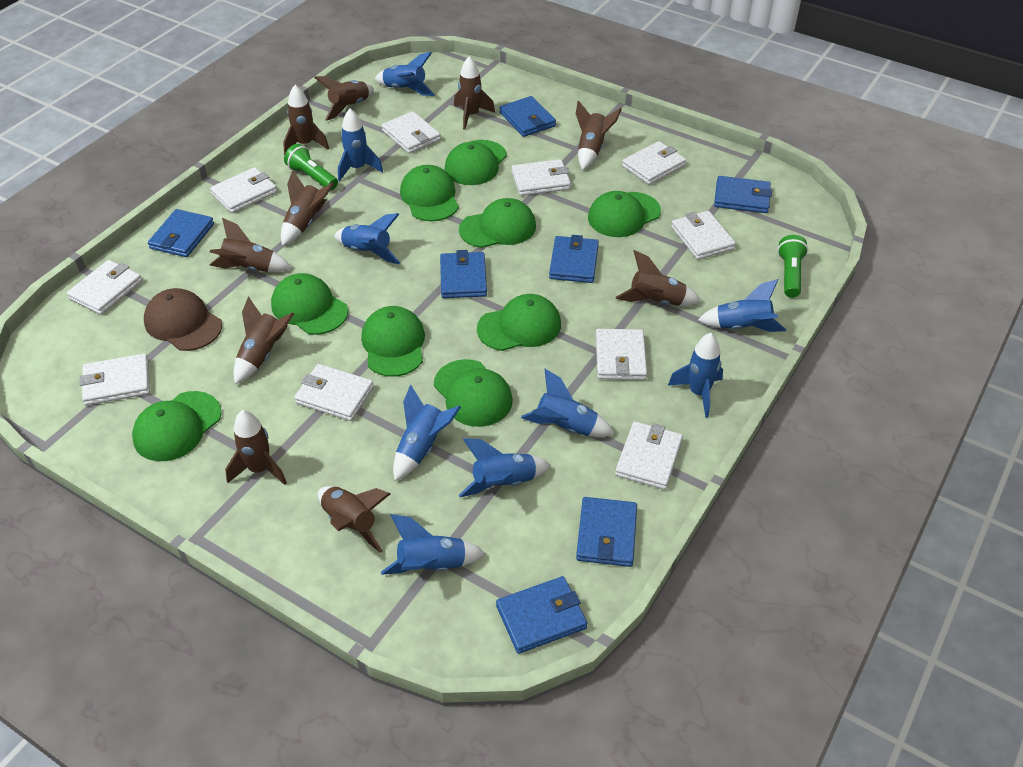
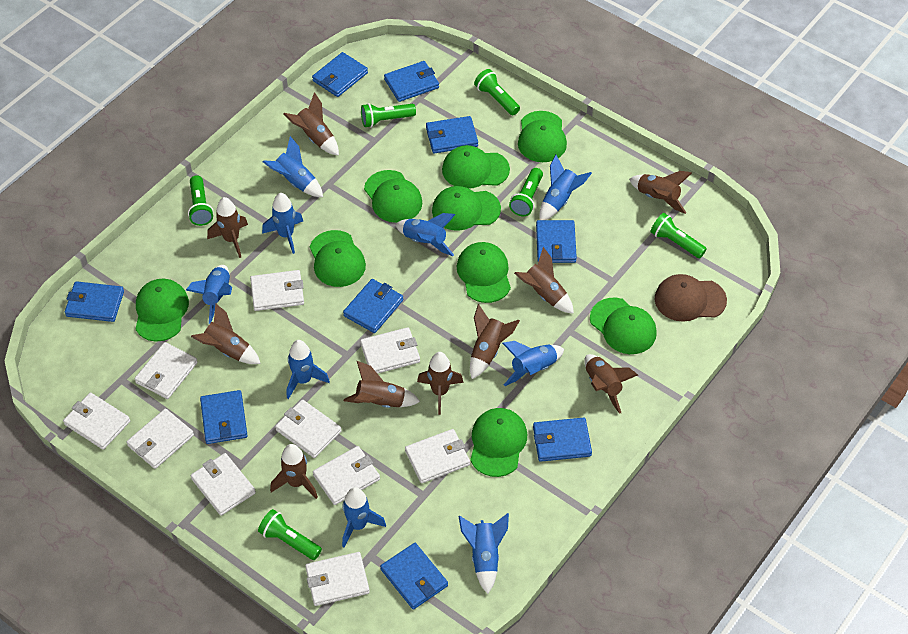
blue wallet: 7 -> 9
green flashlight: 2 -> 6

